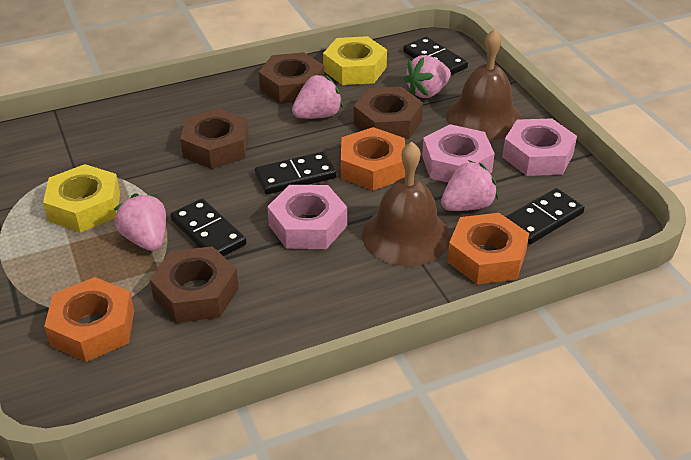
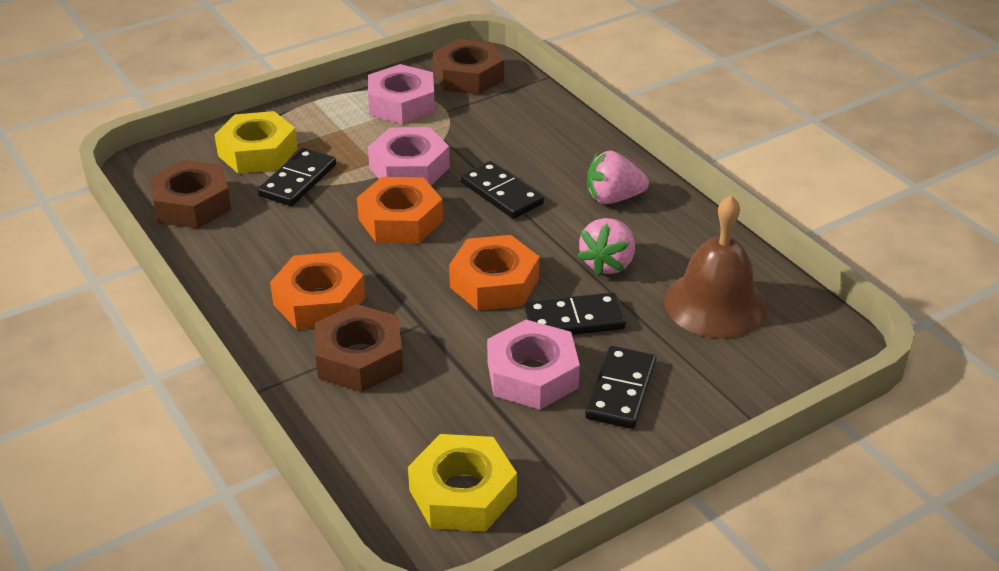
brown bell: 2 -> 1
brown nut: 4 -> 3
pink strawberry: 4 -> 2

